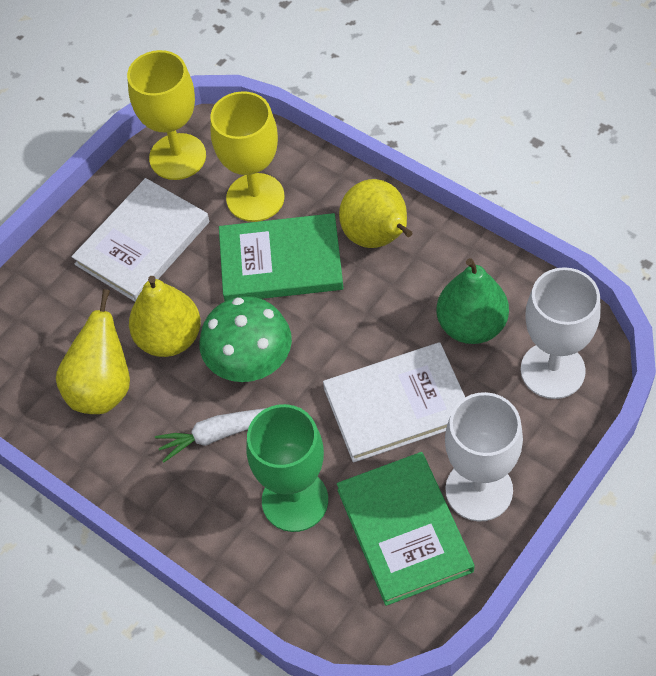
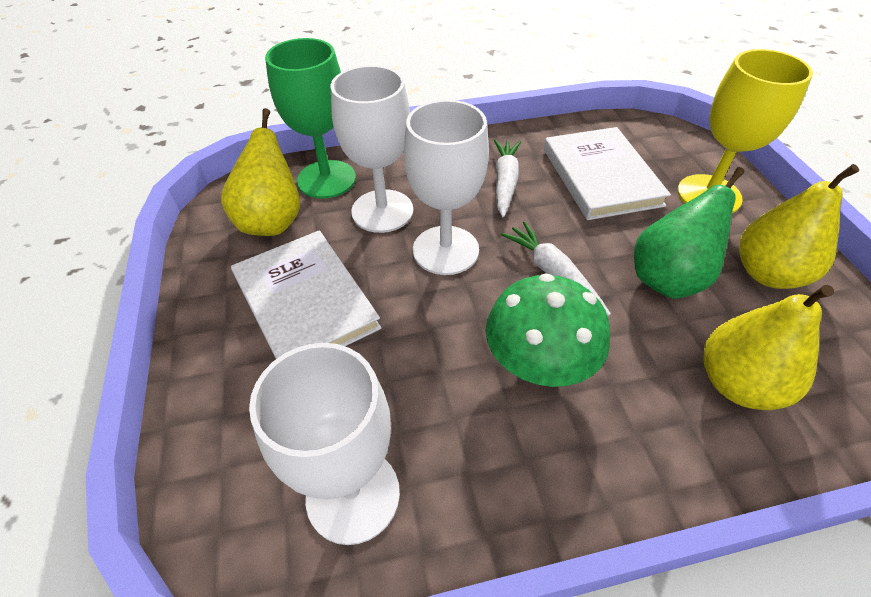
green book: 2 -> 0
white carrot: 1 -> 2
white goblet: 2 -> 3
yellow goblet: 2 -> 1

